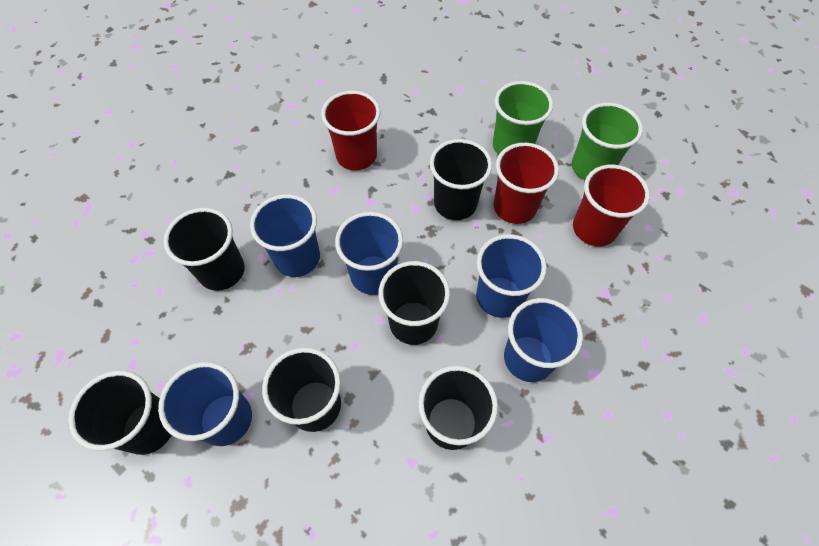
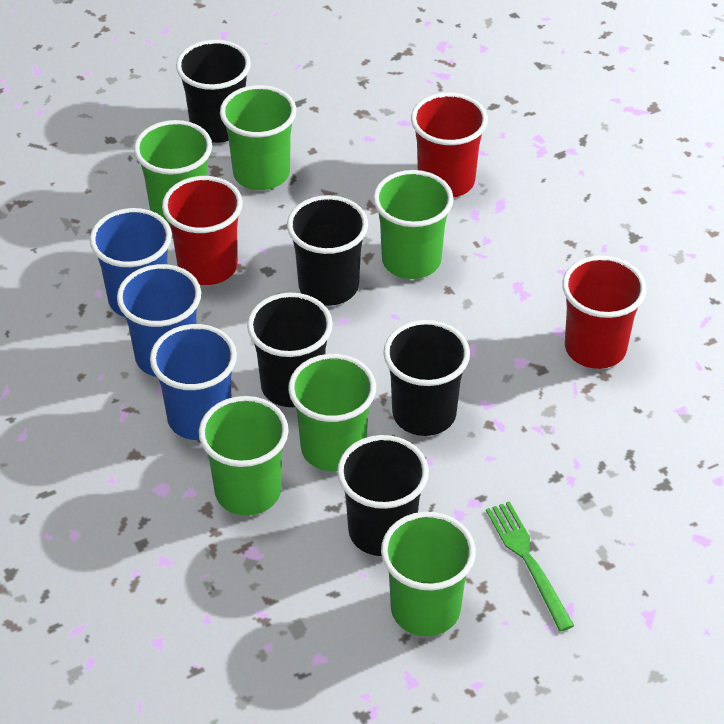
black cup: 6 -> 5
blue cup: 5 -> 3
green cup: 2 -> 6
green fork: 0 -> 1

